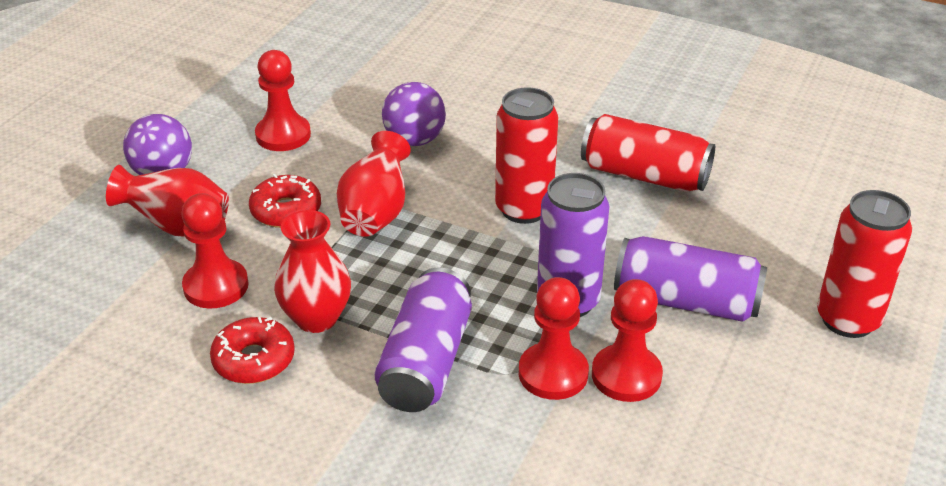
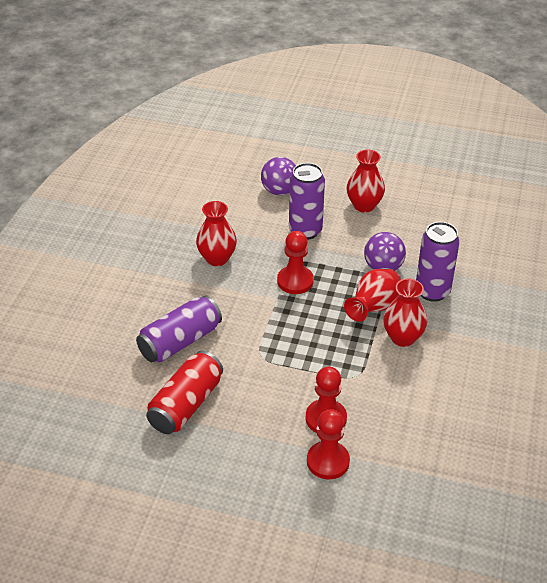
red can: 3 -> 1
red donut: 2 -> 0
red pawn: 4 -> 3
red vase: 3 -> 4

